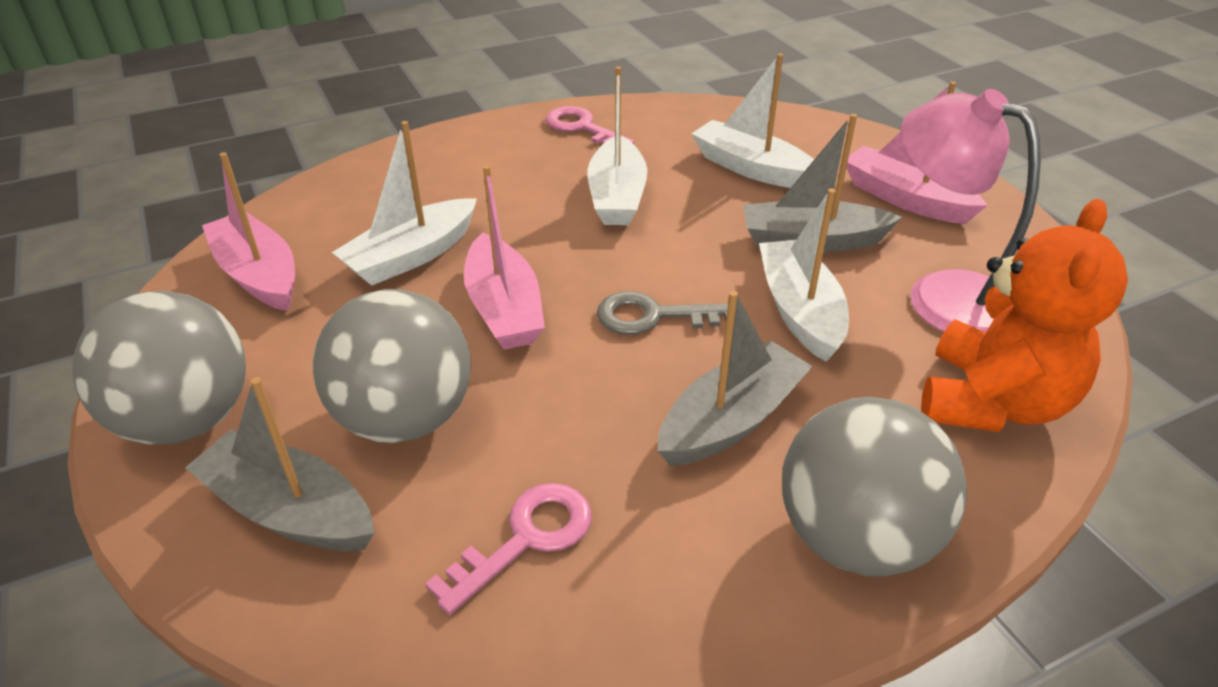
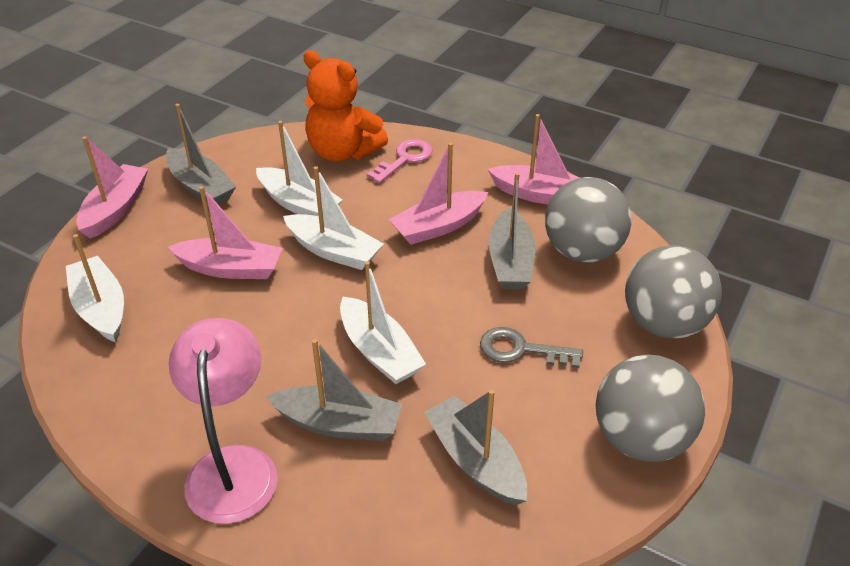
grey boat: 3 -> 4
pink boat: 3 -> 4
pink key: 2 -> 1

